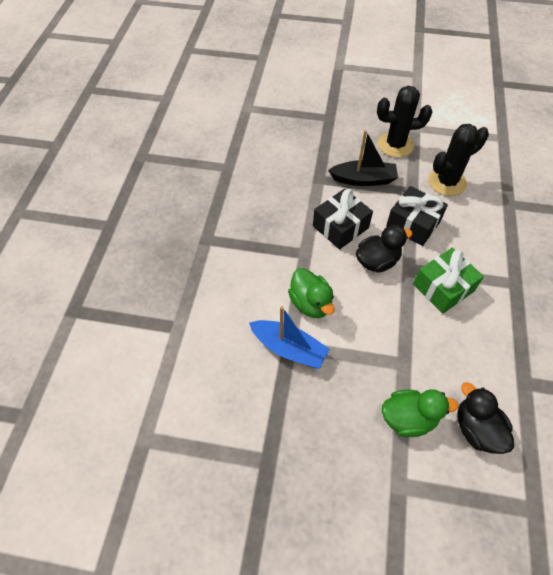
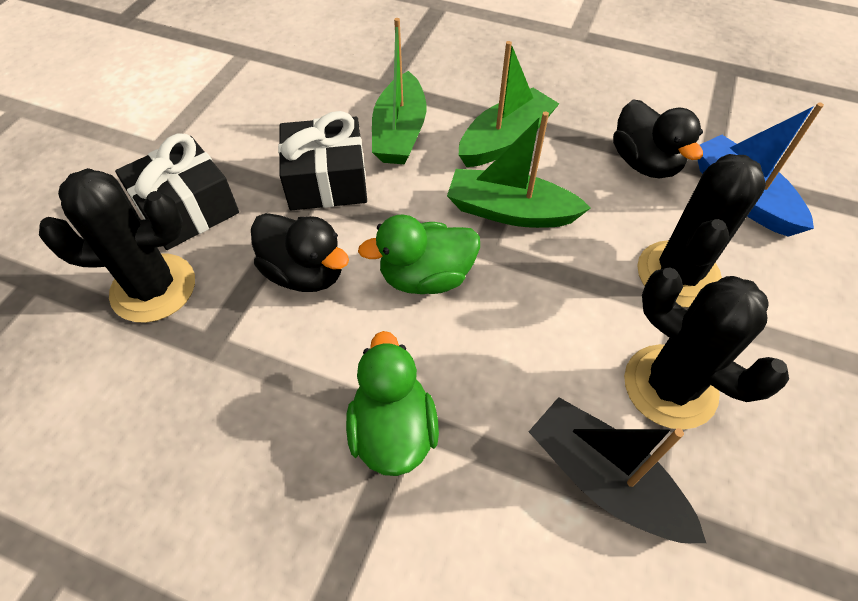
black cactus: 2 -> 3
green boat: 0 -> 3
green gift: 1 -> 0

